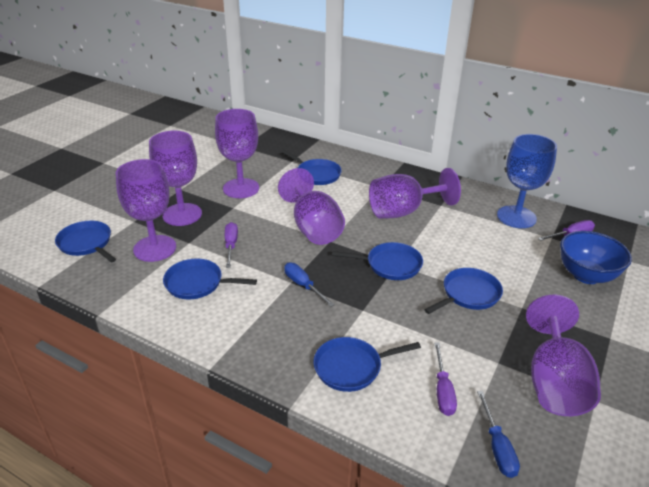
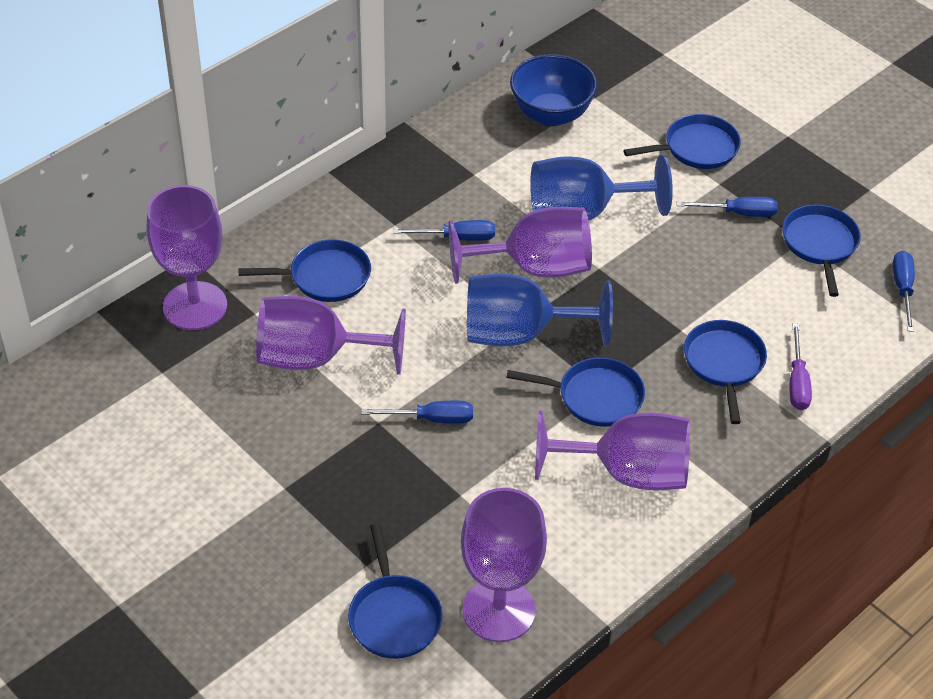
blue goblet: 1 -> 2
blue screwdriver: 2 -> 4
purple goblet: 6 -> 5
purple screwdriver: 3 -> 1

